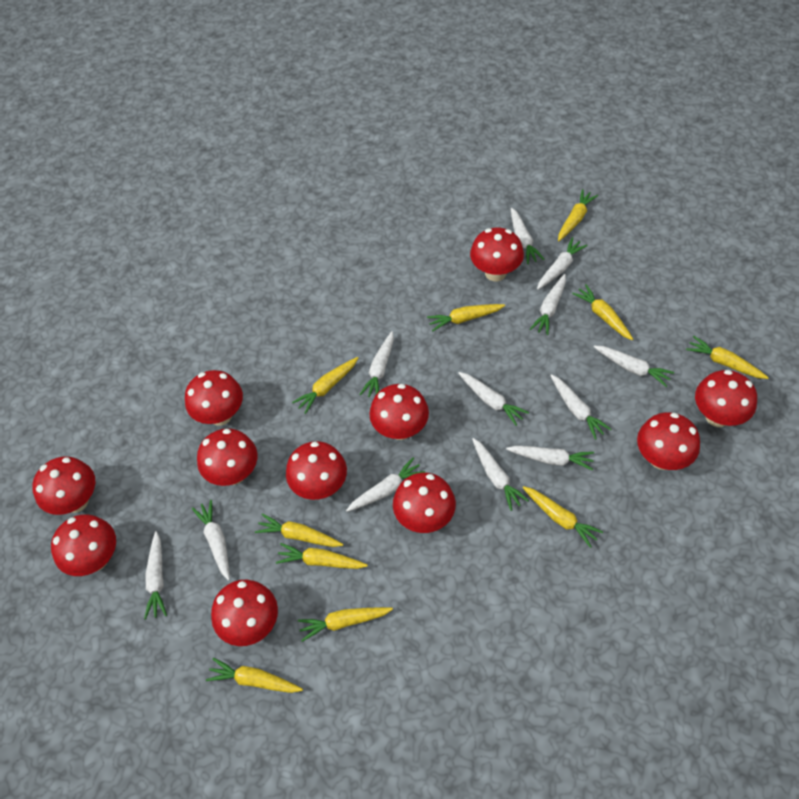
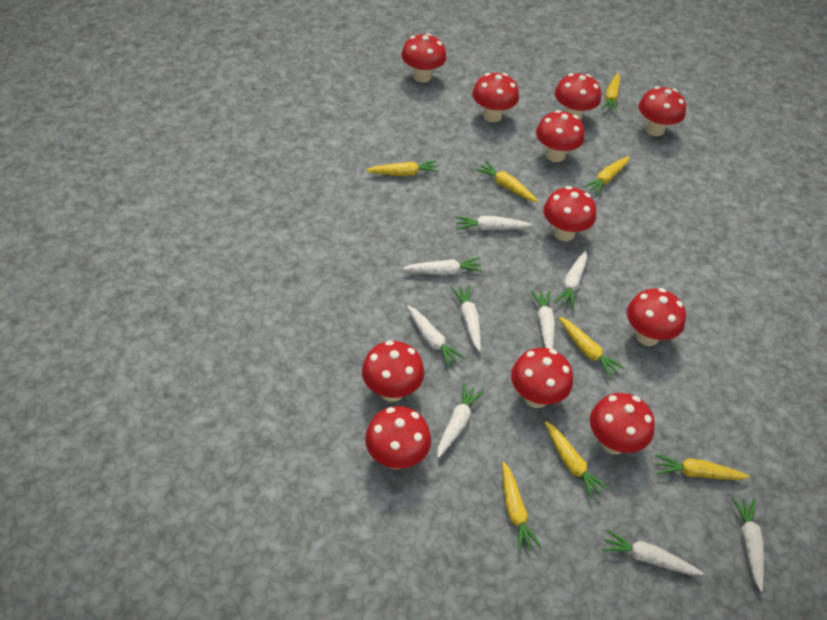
white carrot: 12 -> 9
yellow carrot: 10 -> 8

